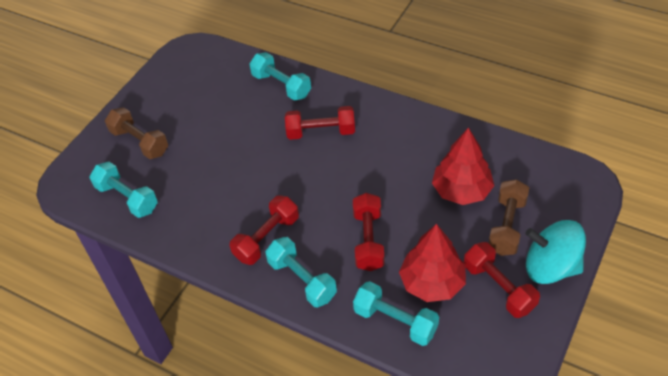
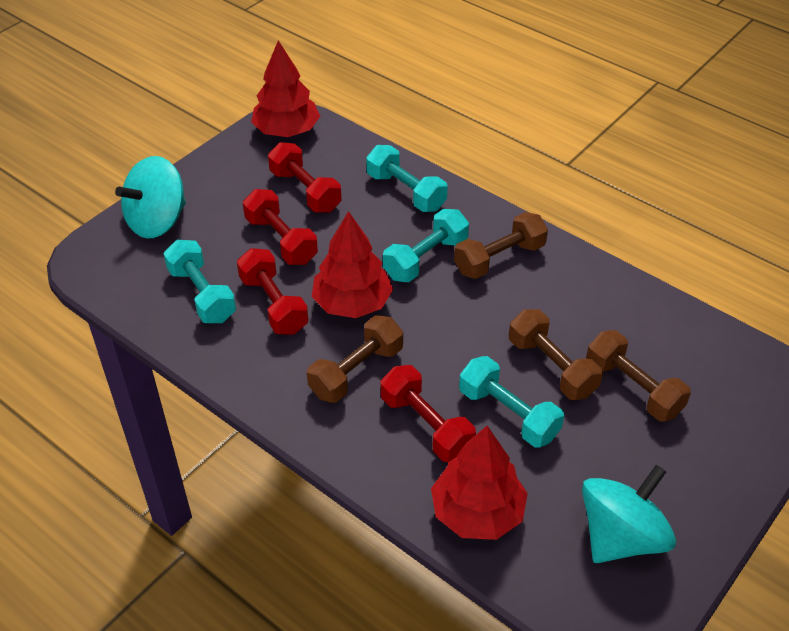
brown dumbbell: 2 -> 4
red tree: 2 -> 3
turquoise spinning top: 1 -> 2

